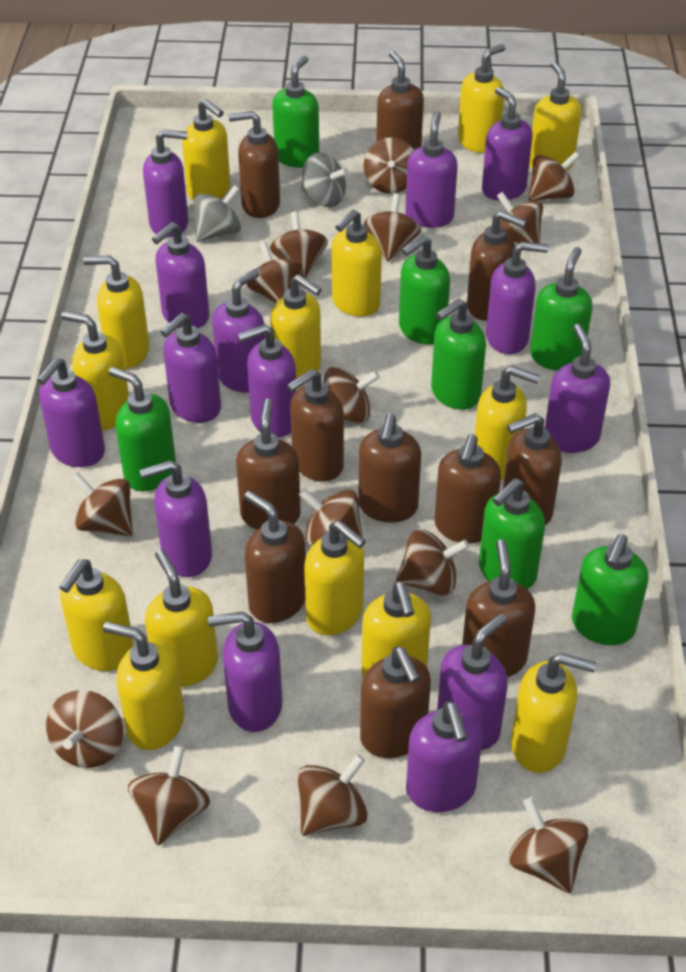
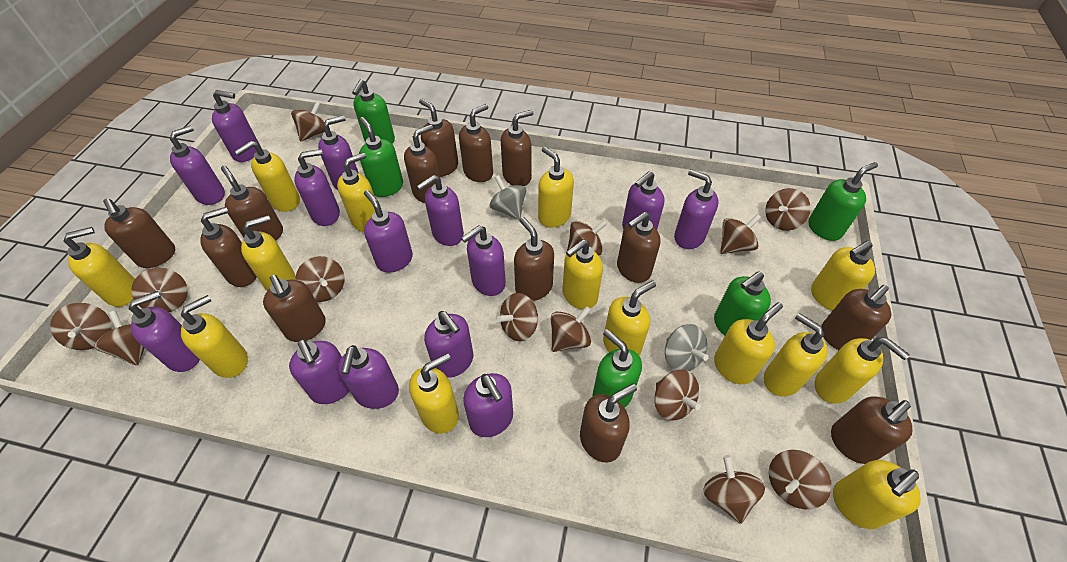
brown soap dispenser: 11 -> 13
brown spinning top: 14 -> 13
green soap dispenser: 7 -> 5

